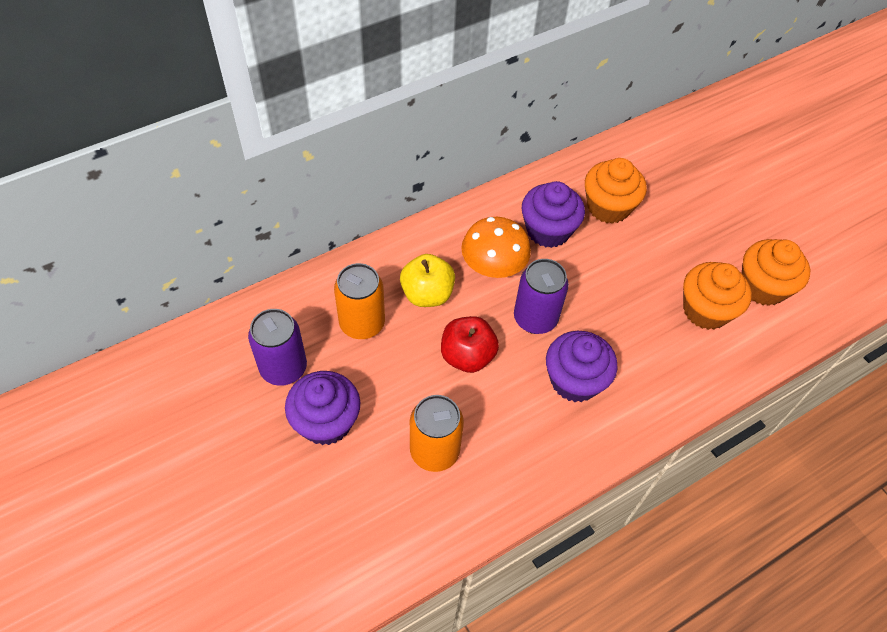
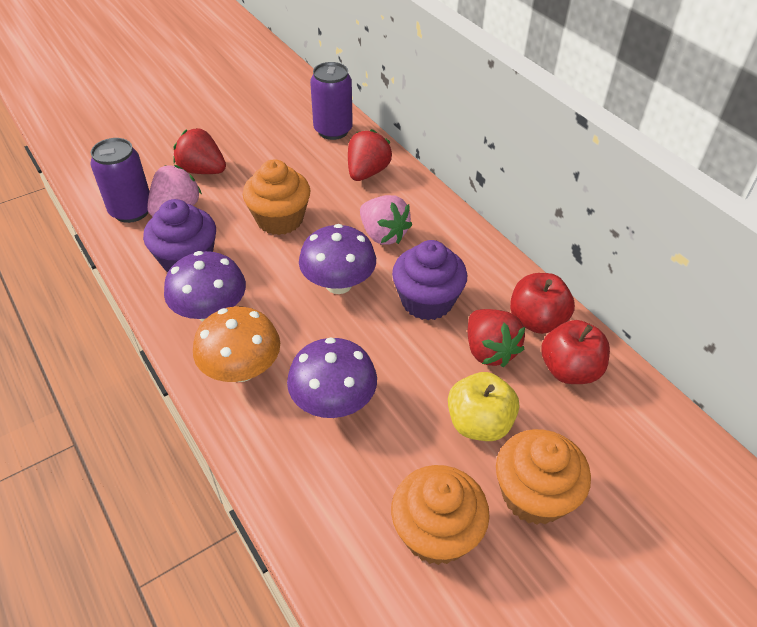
orange can: 2 -> 0
pink strawberry: 0 -> 2
purple cupcake: 3 -> 2
purple mushroom: 0 -> 3
red apple: 1 -> 2
red strawberry: 0 -> 3

